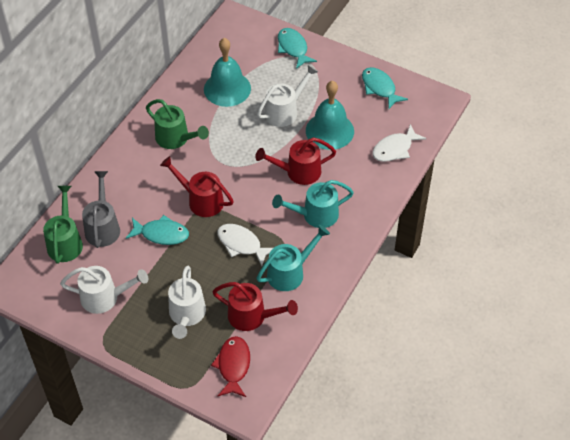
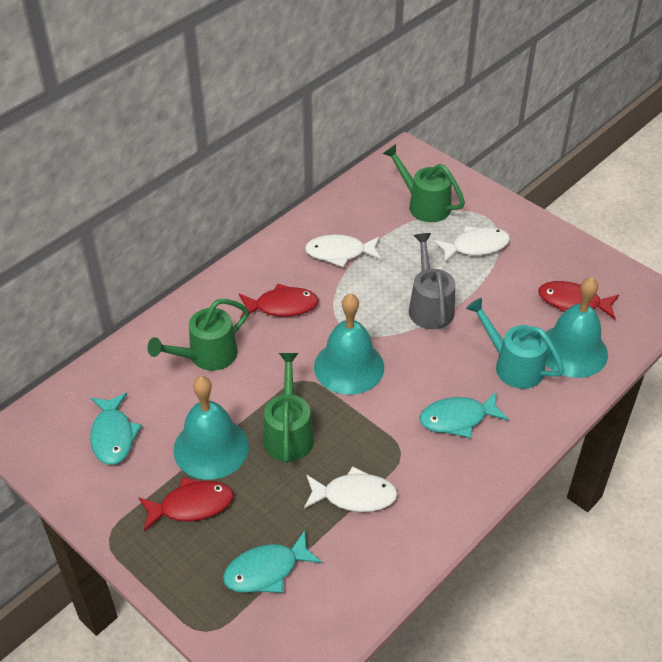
green watering can: 2 -> 3
red fish: 1 -> 3
red watering can: 3 -> 0
turquoise bell: 2 -> 3
turquoise watering can: 2 -> 1
white fish: 2 -> 3
white watering can: 3 -> 0

